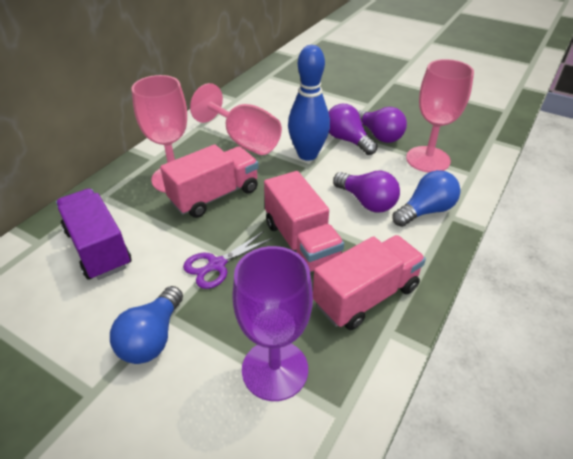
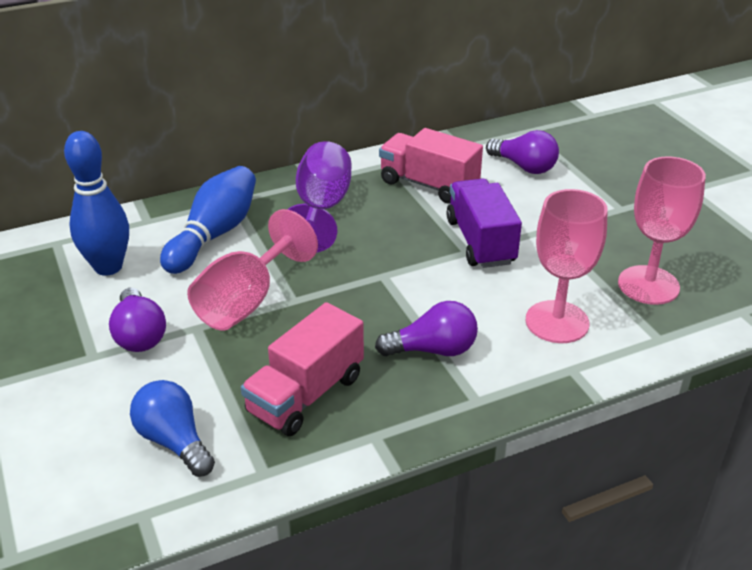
blue bowling pin: 1 -> 2
blue light bulb: 2 -> 1
pink truck: 3 -> 2
purple scissors: 1 -> 0

